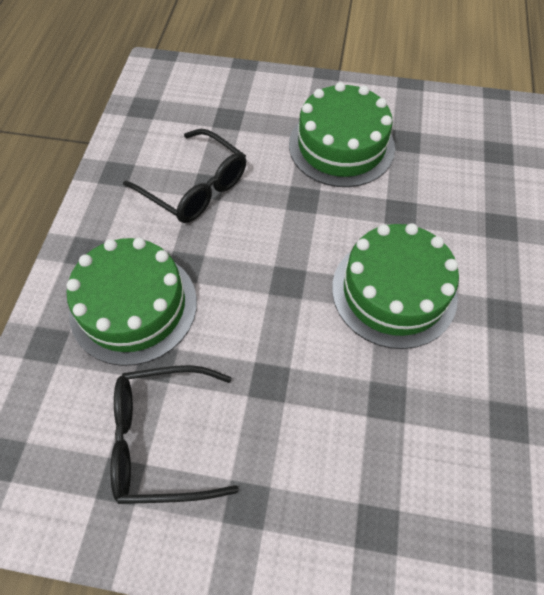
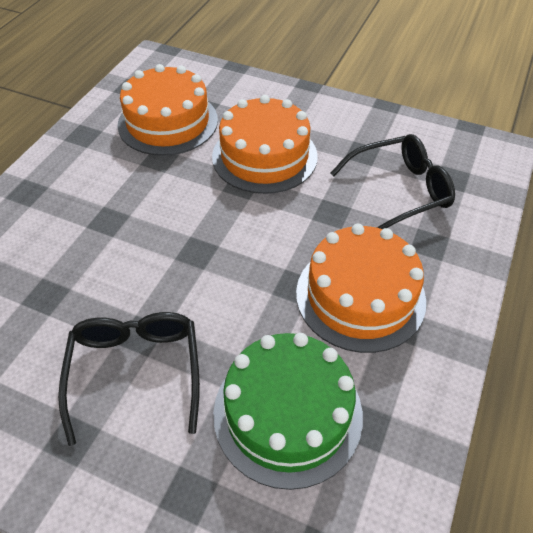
green cake: 3 -> 1
orange cake: 0 -> 3

